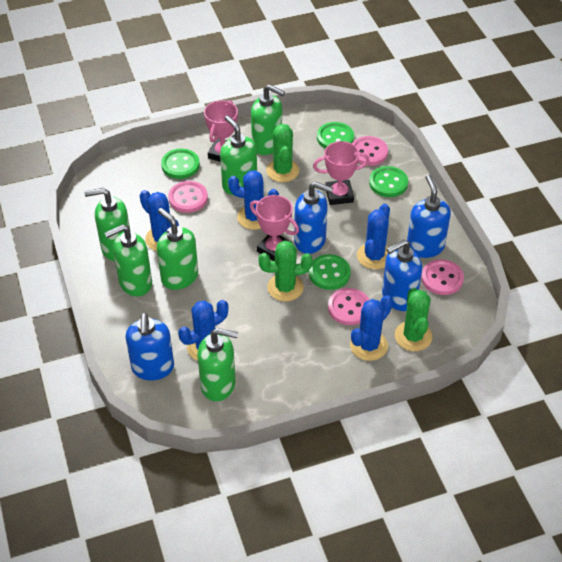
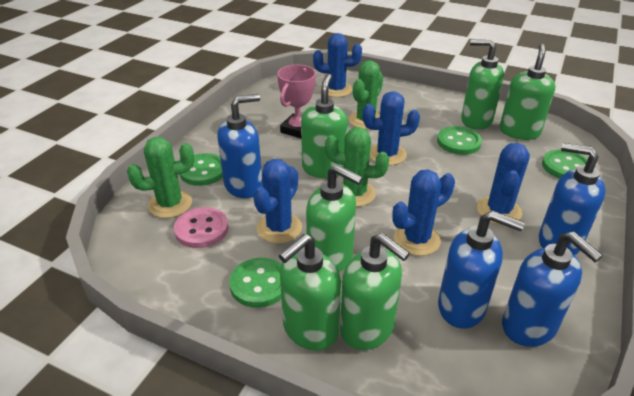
pink button: 4 -> 1
pink trophy: 3 -> 1

